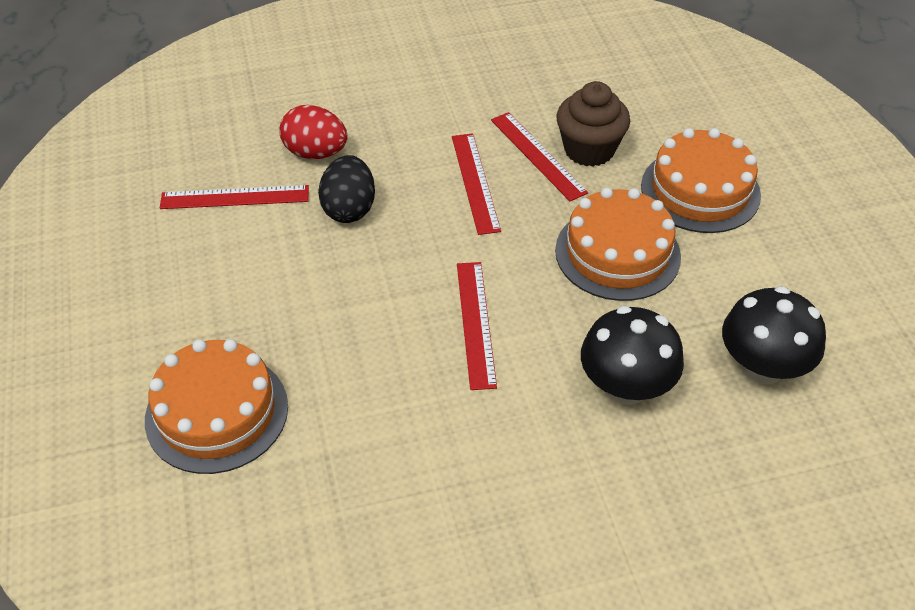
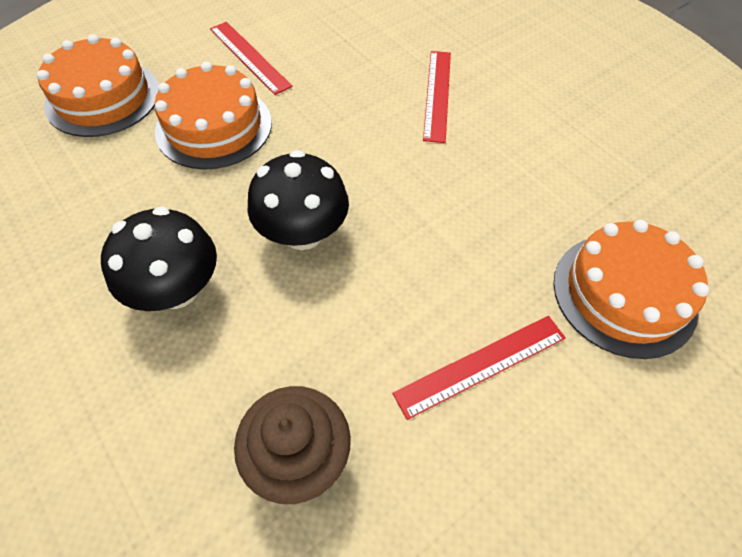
black egg: 1 -> 0
red egg: 1 -> 0
red ruler: 4 -> 3

